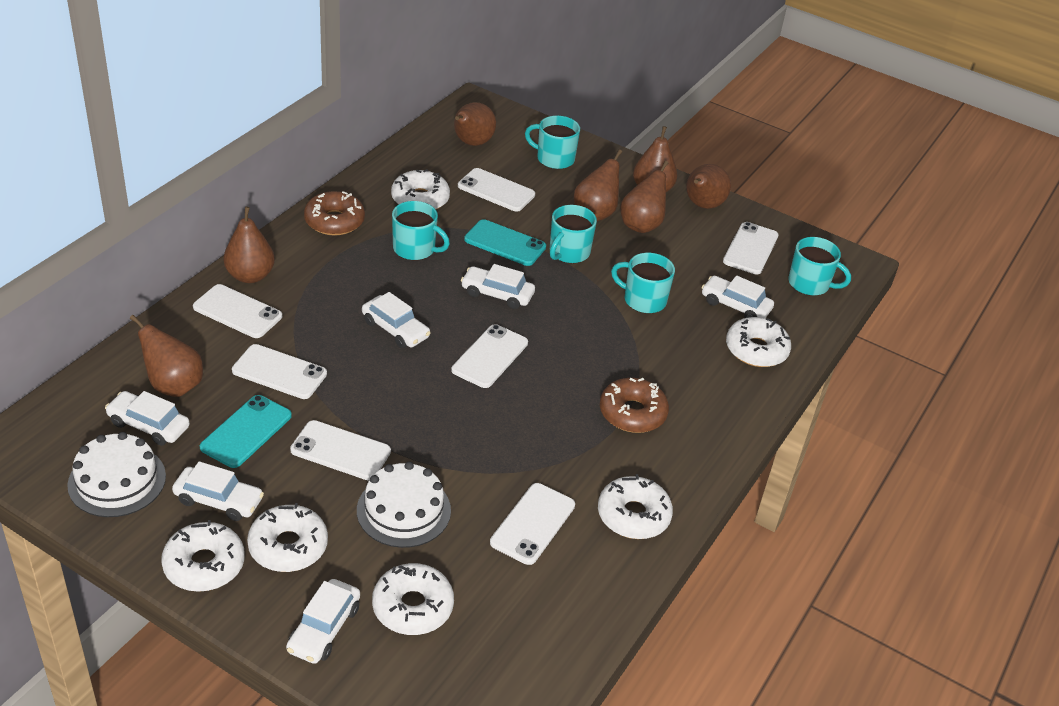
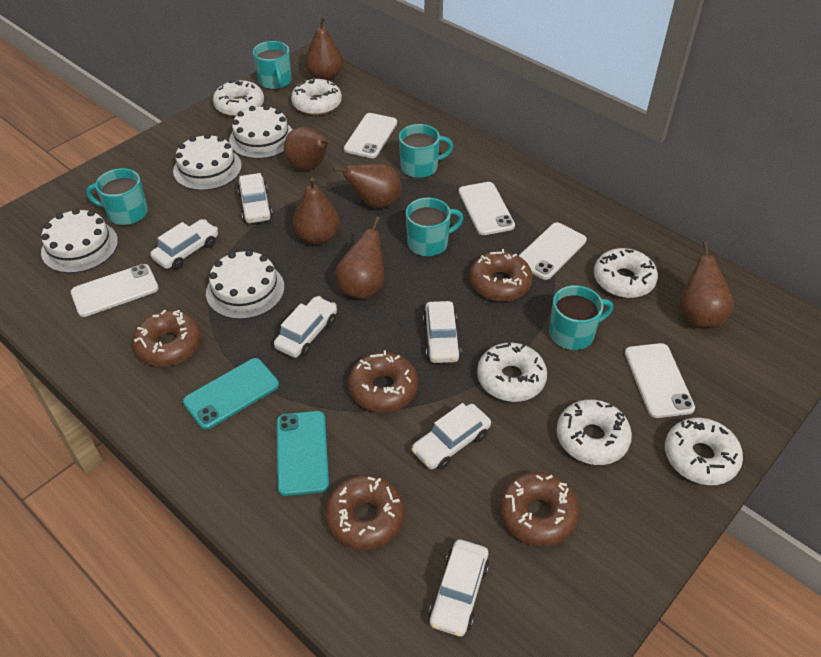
brown donut: 2 -> 5
brown pear: 7 -> 6
white cake: 2 -> 4
white phone: 7 -> 5

